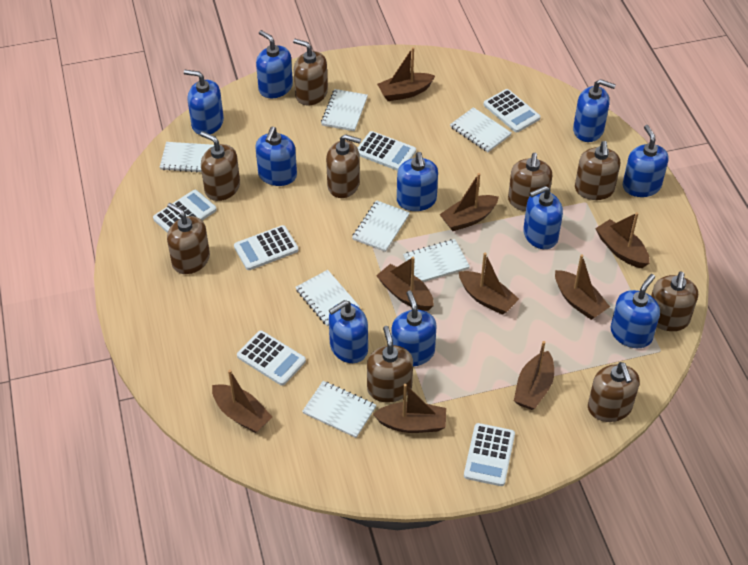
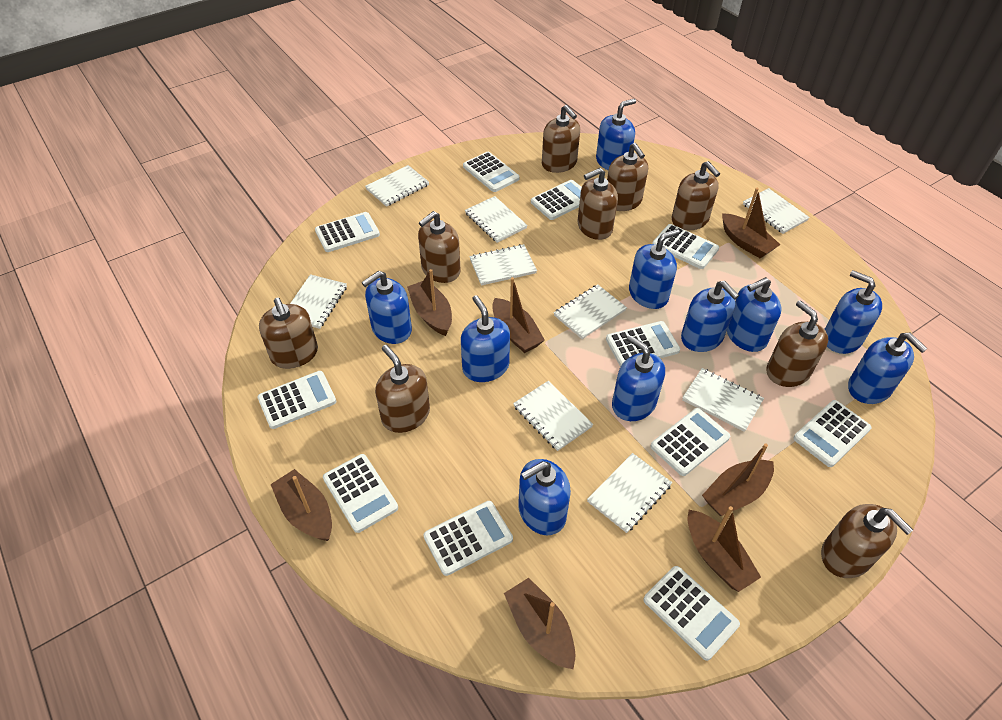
brown boat: 9 -> 7
white calculator: 6 -> 11
white notebook: 7 -> 9

